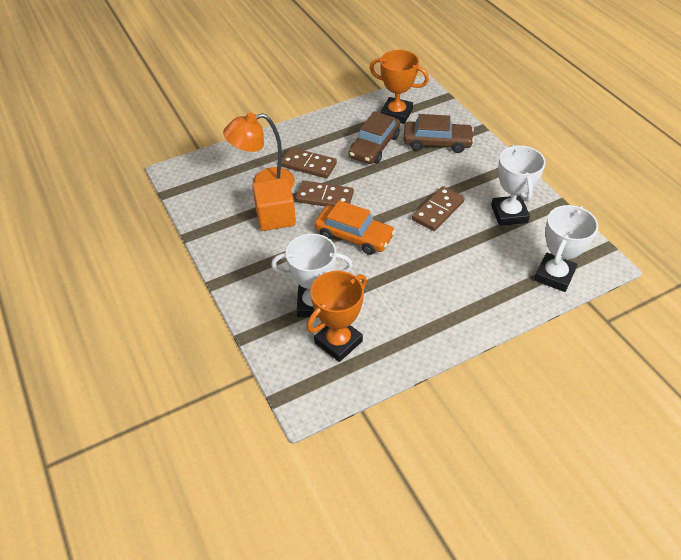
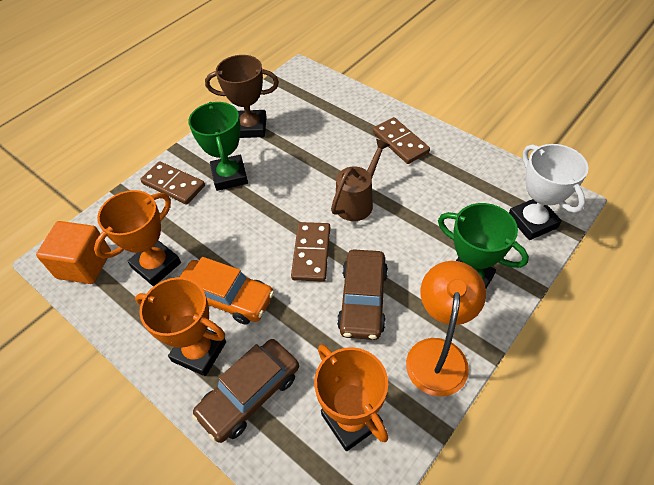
brown trophy: 0 -> 1
brown watering can: 0 -> 1
green trophy: 0 -> 2
orange trophy: 2 -> 3
white trophy: 3 -> 1

